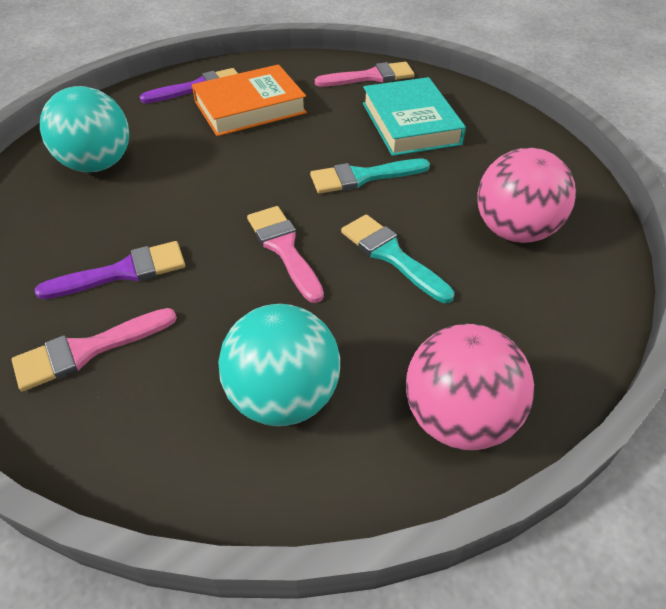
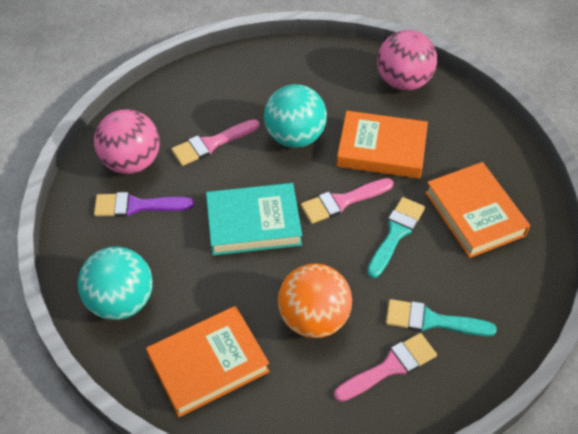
orange ball: 0 -> 1
orange book: 1 -> 3
purple brush: 2 -> 1

